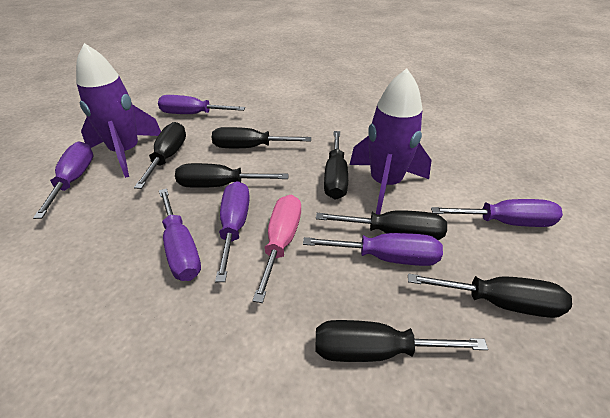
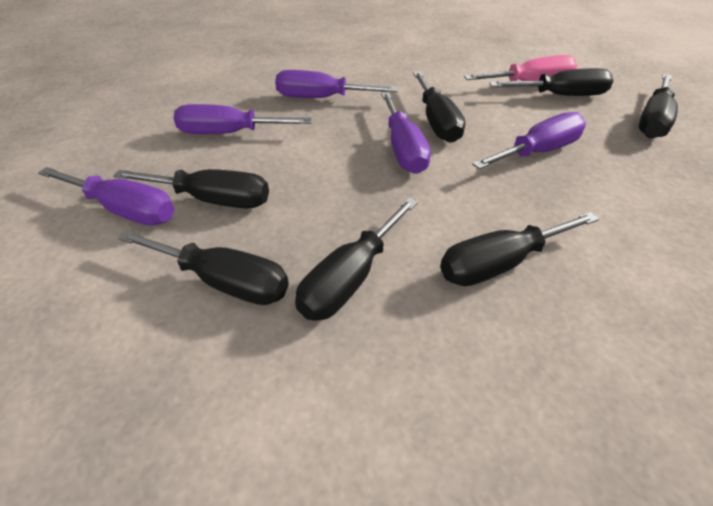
purple rocket: 2 -> 0
purple screwdriver: 6 -> 5

